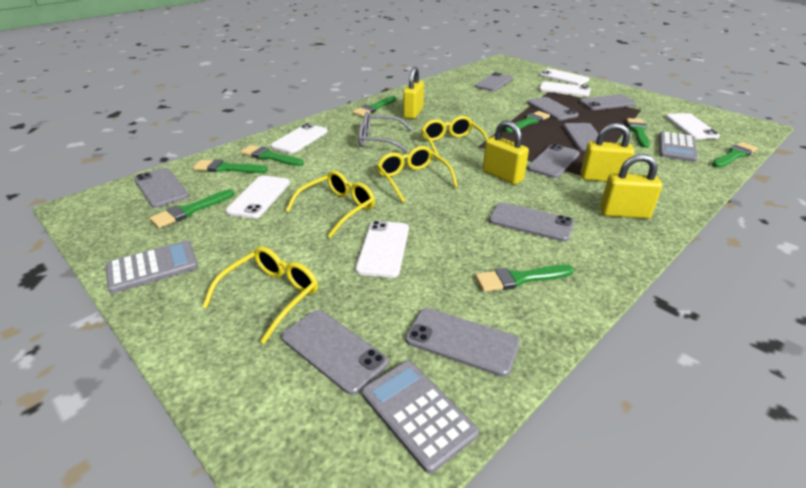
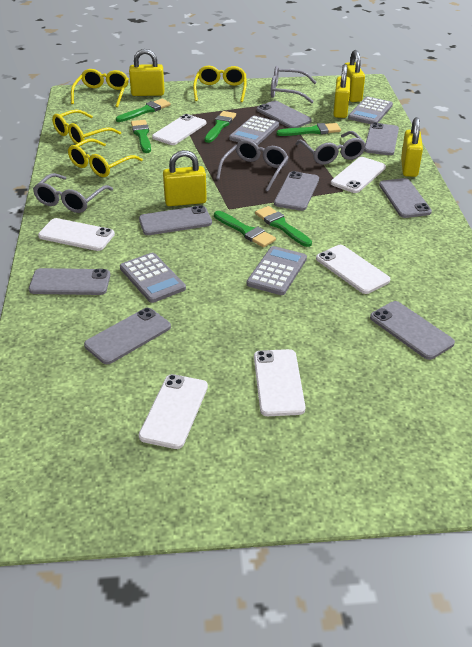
green brush: 8 -> 6
grey calculator: 3 -> 4
grey glasses: 1 -> 4
grey phone: 9 -> 8
yellow padlock: 4 -> 5

